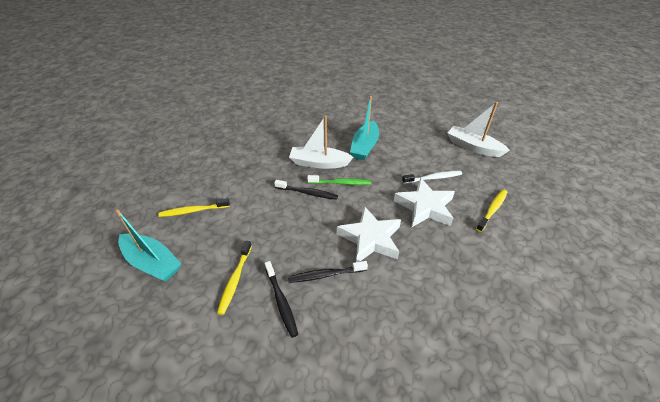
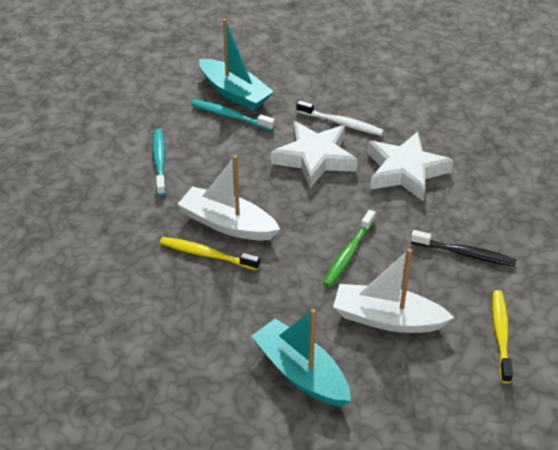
black toothbrush: 3 -> 1
turquoise toothbrush: 0 -> 2
yellow toothbrush: 3 -> 2

